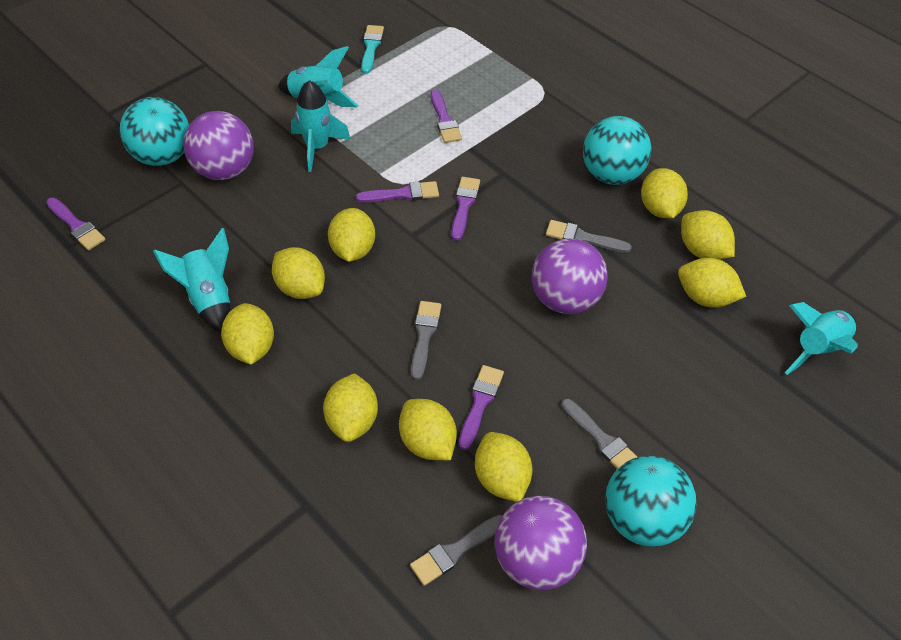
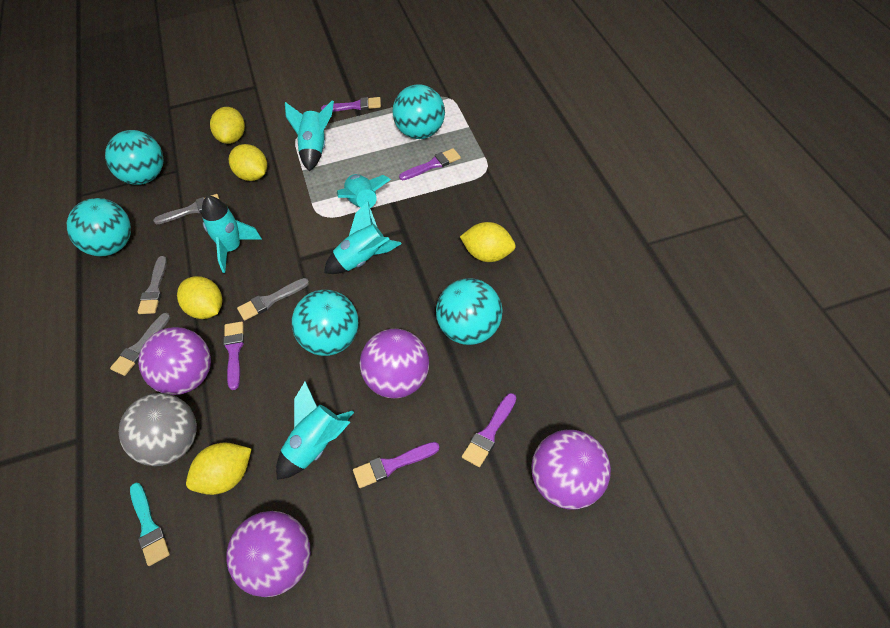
grey ball: 0 -> 1
purple ball: 3 -> 4
turquoise ball: 3 -> 5
turquoise rocket: 4 -> 5
yellow lemon: 9 -> 5

